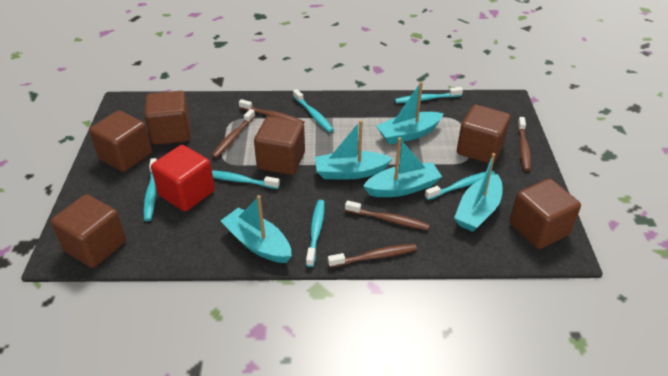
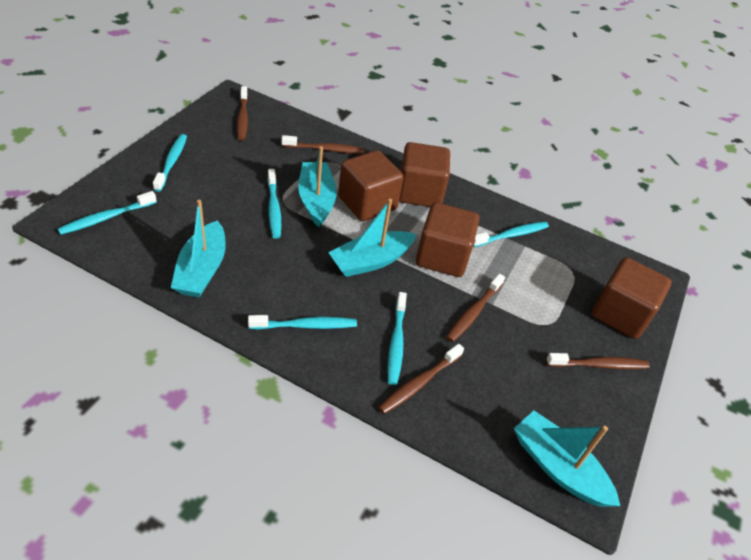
brown cube: 6 -> 4
red cube: 1 -> 0
turquoise boat: 5 -> 4

